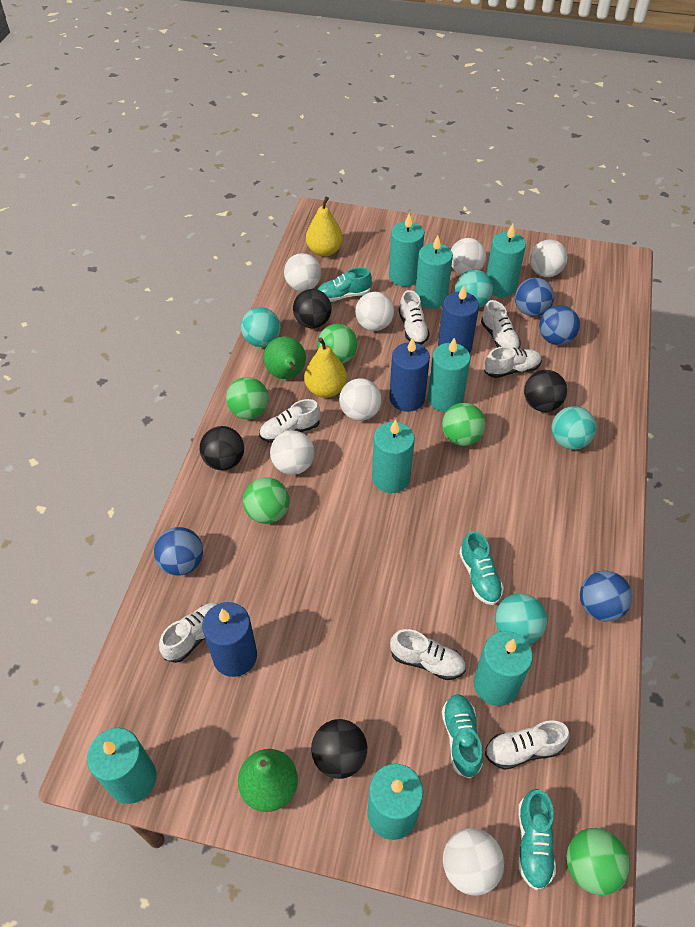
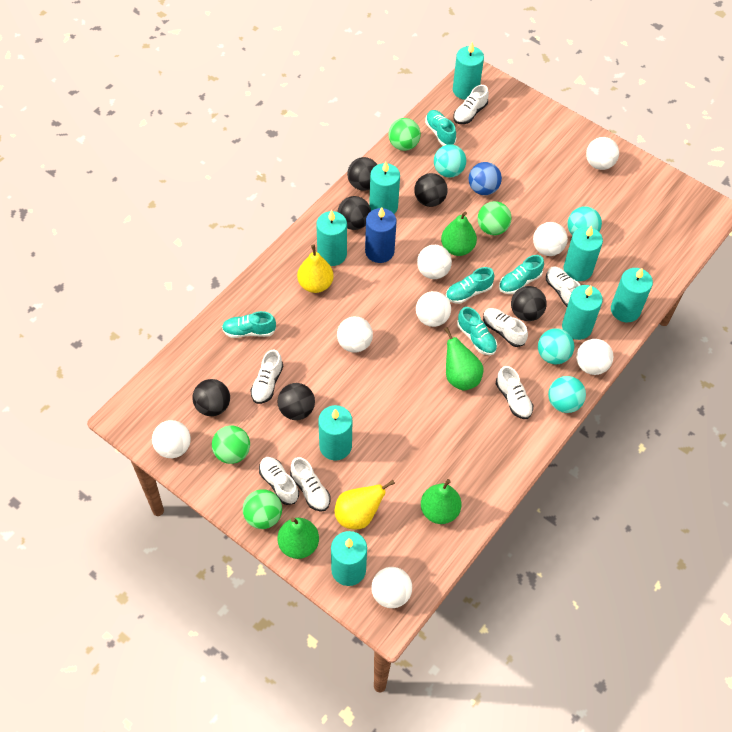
black ball: 4 -> 6
blue ball: 4 -> 1
blue candle: 3 -> 1
green ball: 5 -> 4
green pear: 2 -> 4
turquoise shoe: 4 -> 5
white ball: 7 -> 8

